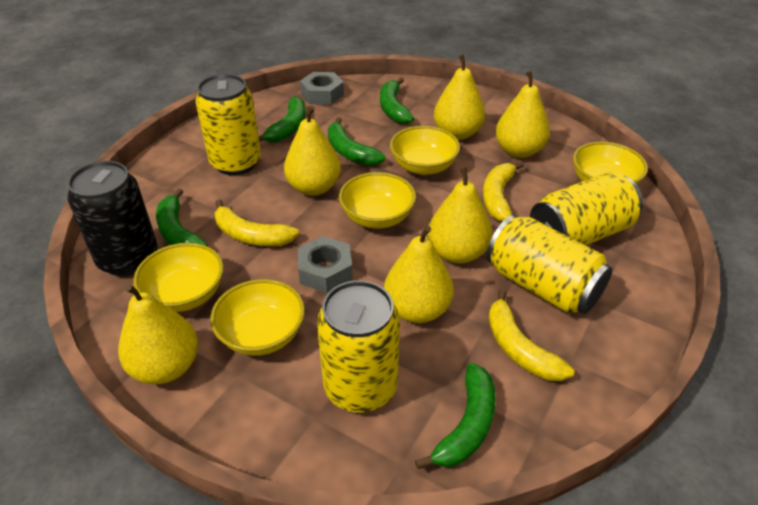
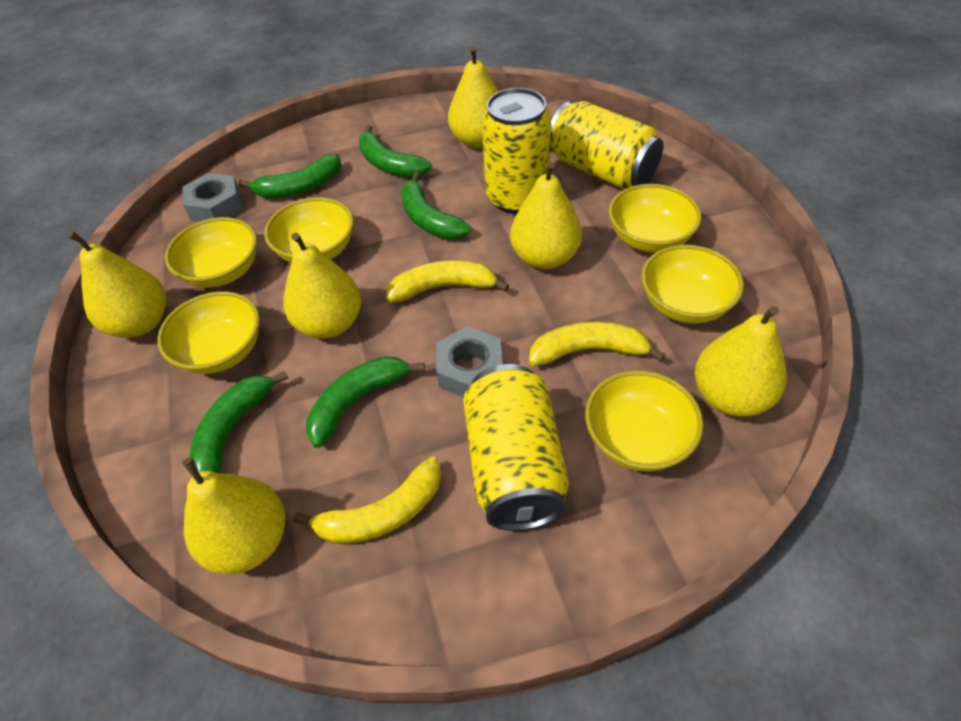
black can: 1 -> 0
yellow bowl: 5 -> 6
yellow can: 4 -> 3

